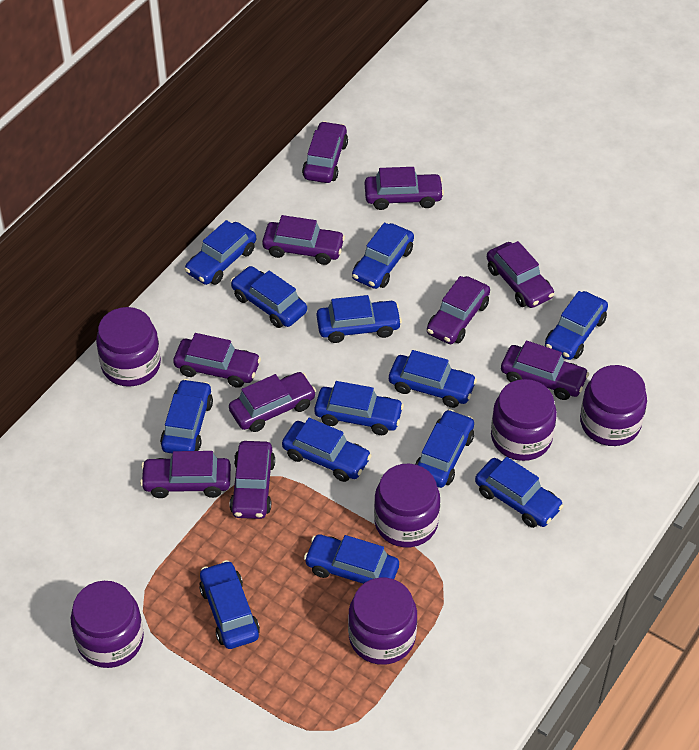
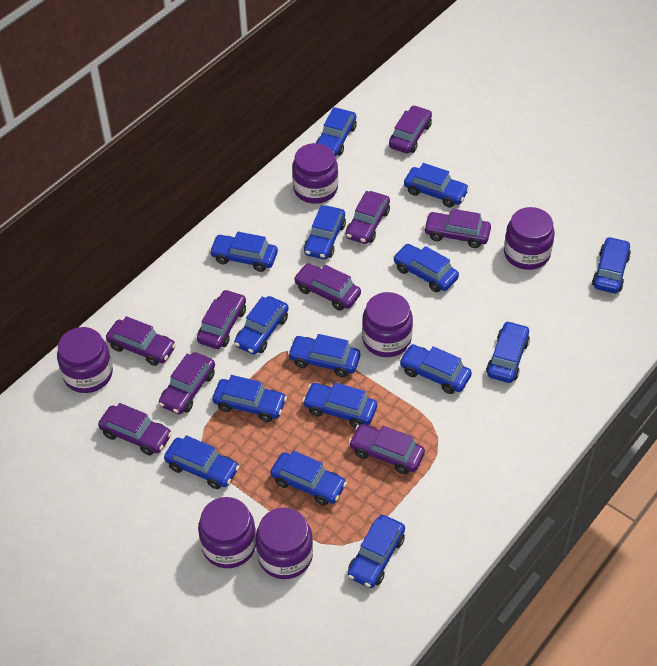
blue car: 13 -> 15
purple car: 10 -> 9

